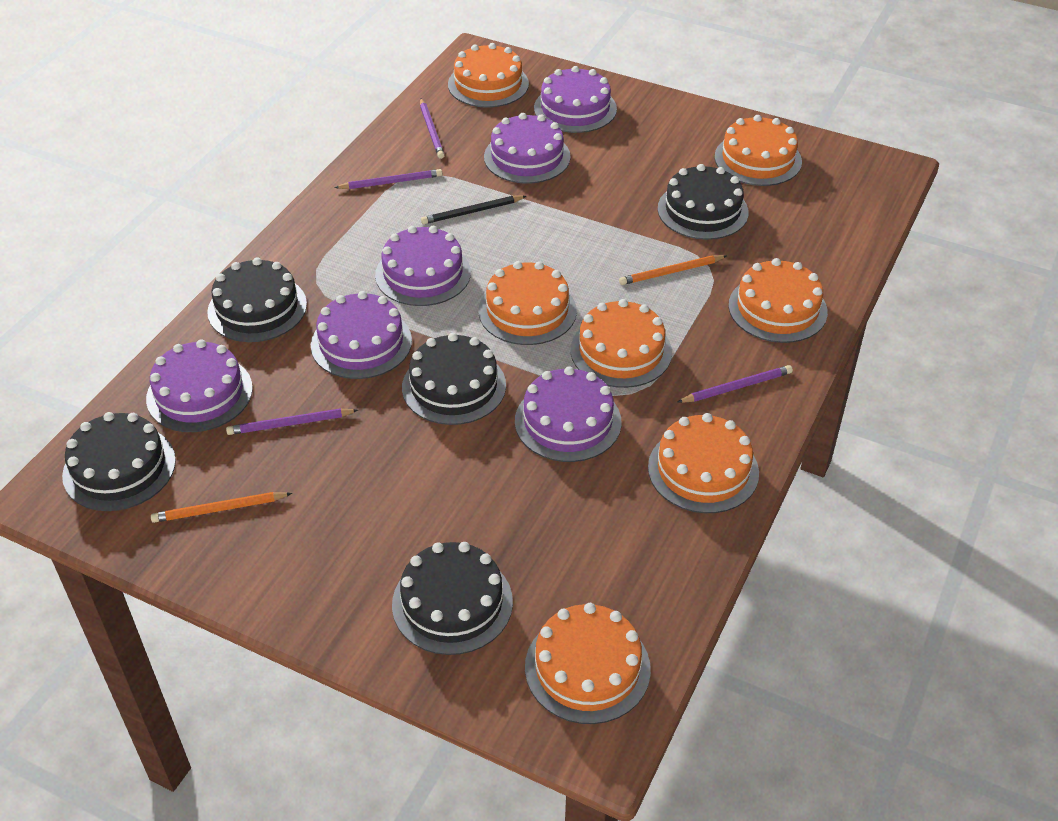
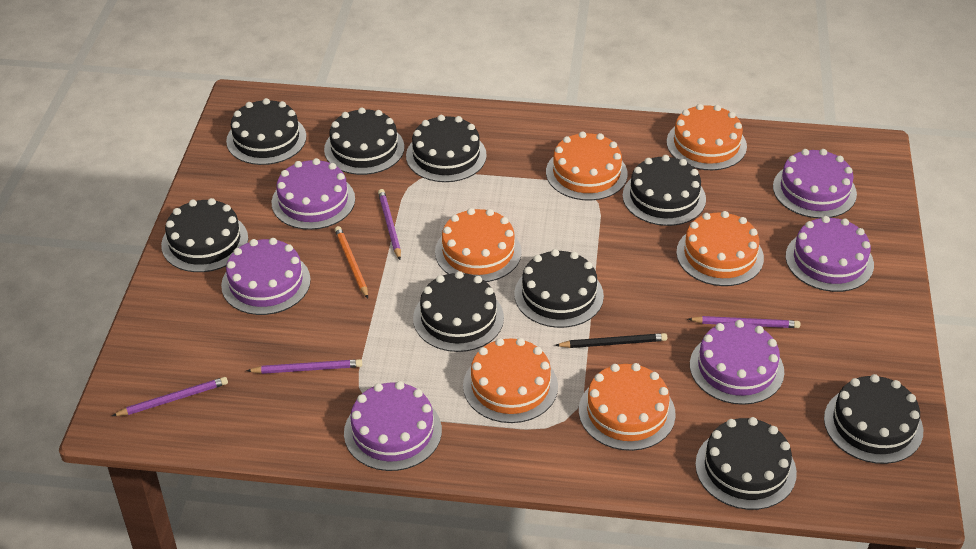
black cake: 5 -> 9
orange cake: 7 -> 6
orange pencil: 2 -> 1

